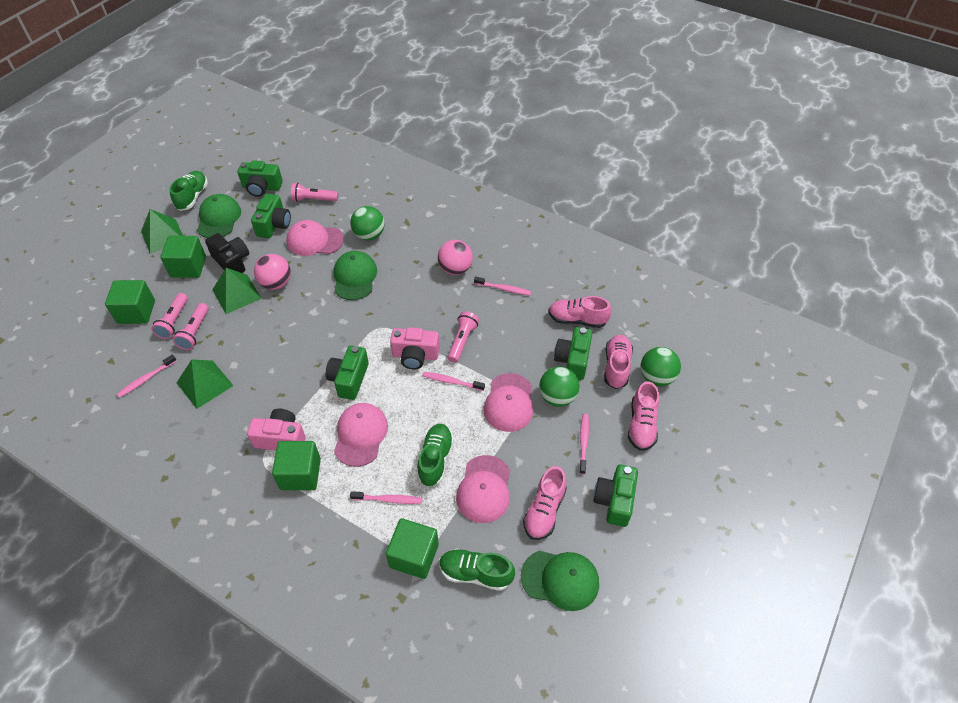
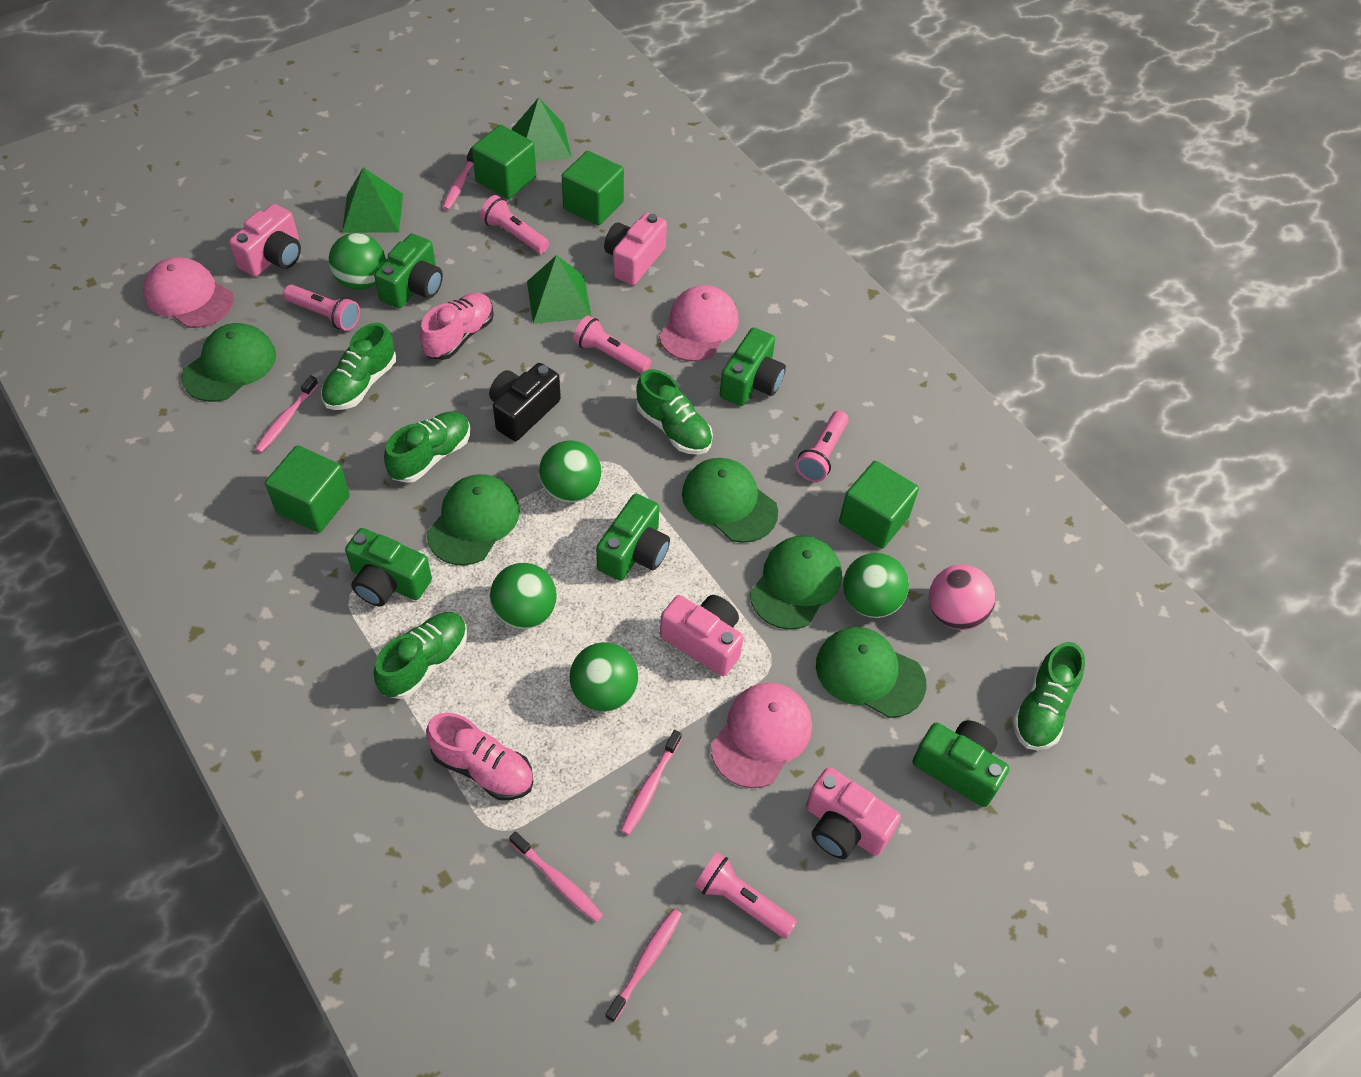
green ball: 3 -> 5
green cap: 3 -> 5
green shoe: 3 -> 5
pink ball: 2 -> 1
pink camera: 2 -> 4
pink cap: 4 -> 3
pink flashlight: 4 -> 5
pink shoe: 4 -> 2

